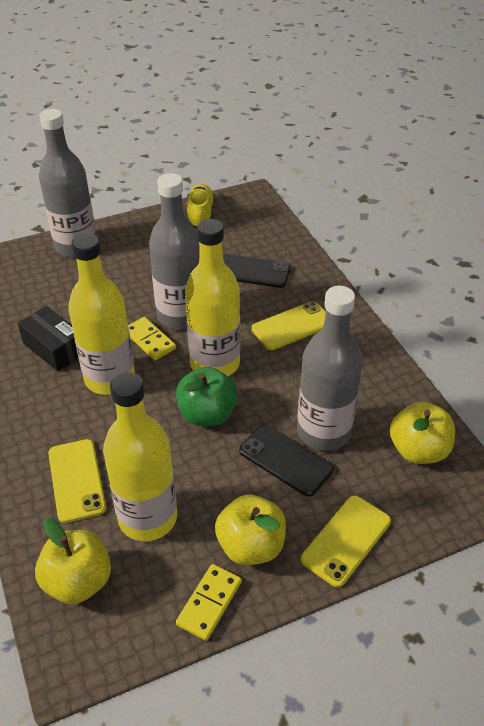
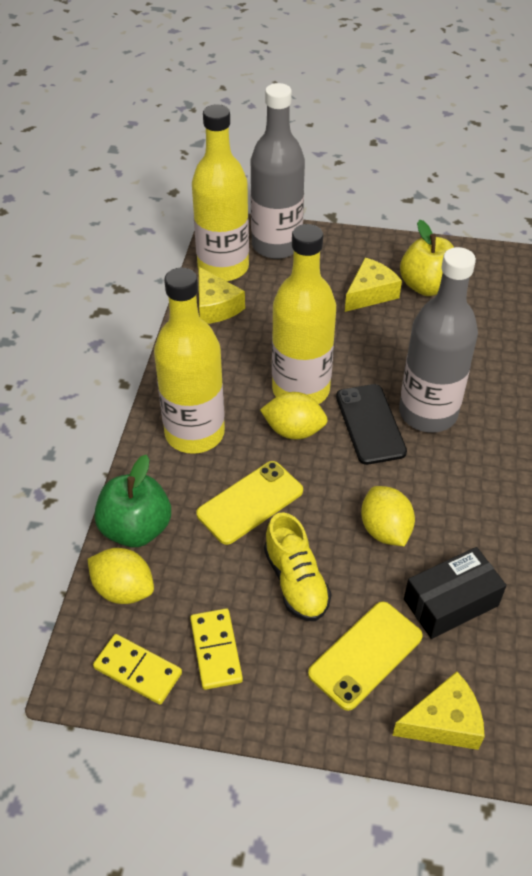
black phone: 2 -> 1
grey bottle: 3 -> 2
yellow apple: 3 -> 1
yellow cheese: 0 -> 3
yellow lemon: 0 -> 3
yellow phone: 3 -> 2

